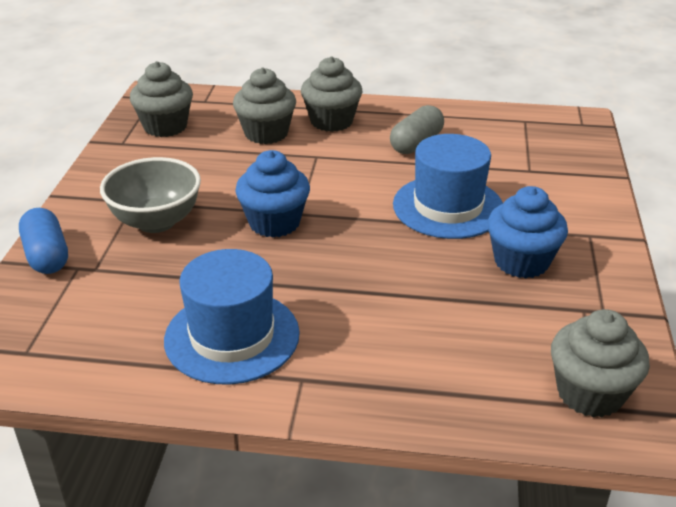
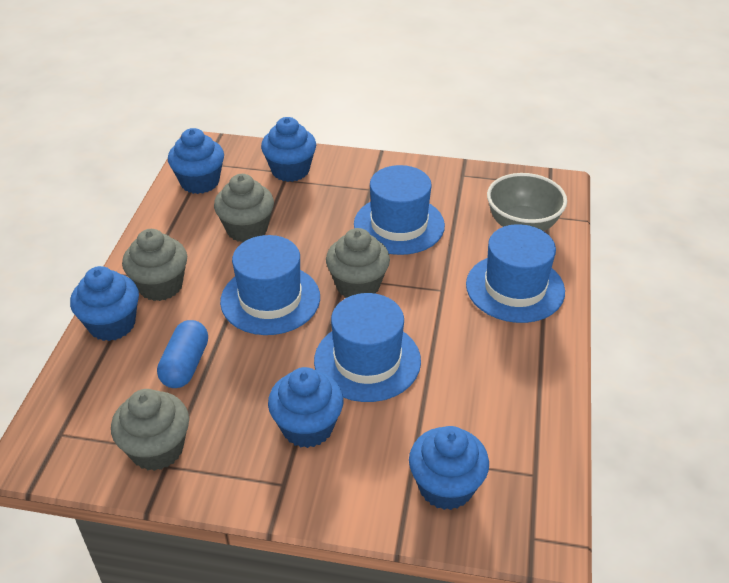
blue cupcake: 2 -> 5
blue hat: 2 -> 4
grey capsule: 1 -> 0

